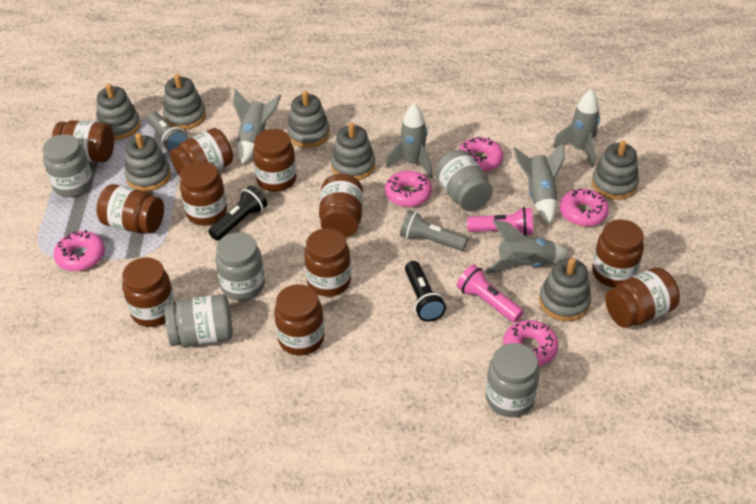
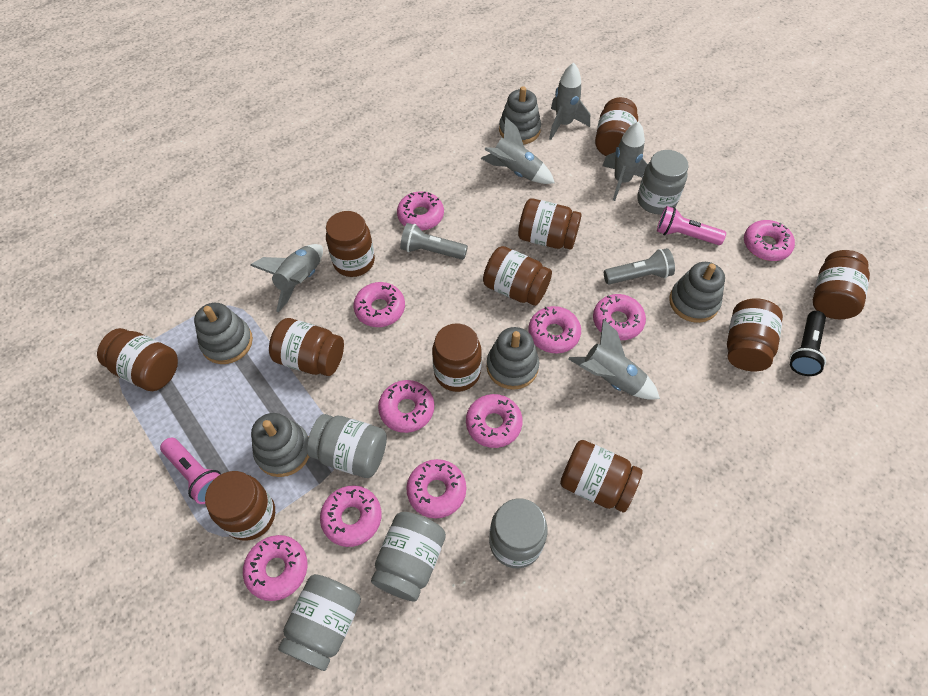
black flashlight: 2 -> 1
grey stacking toy: 7 -> 5
pink donut: 5 -> 10

